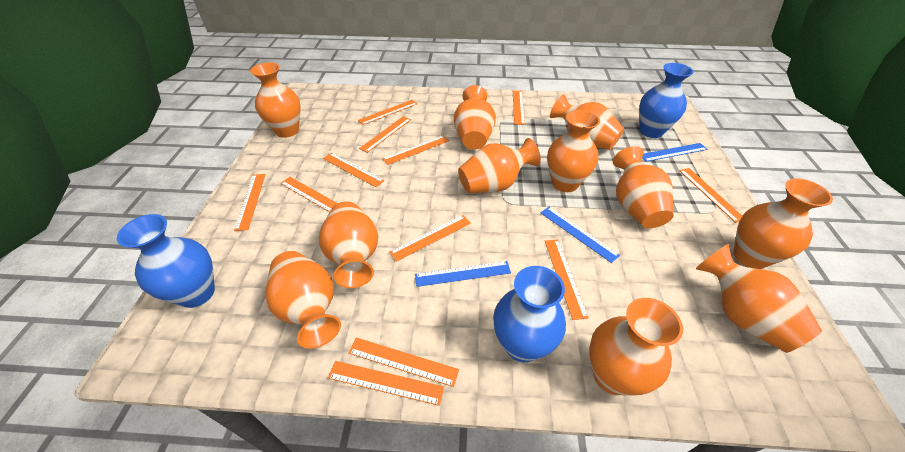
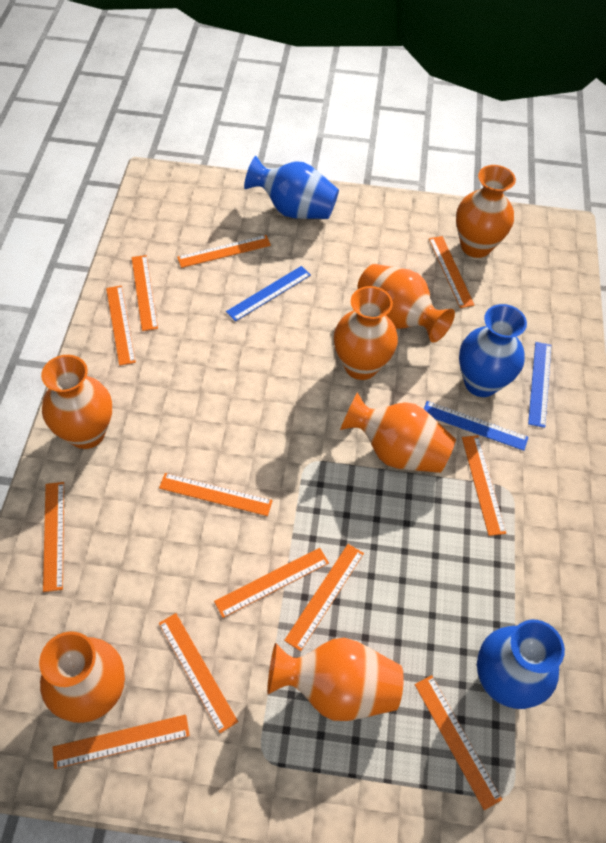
orange vase: 11 -> 7

